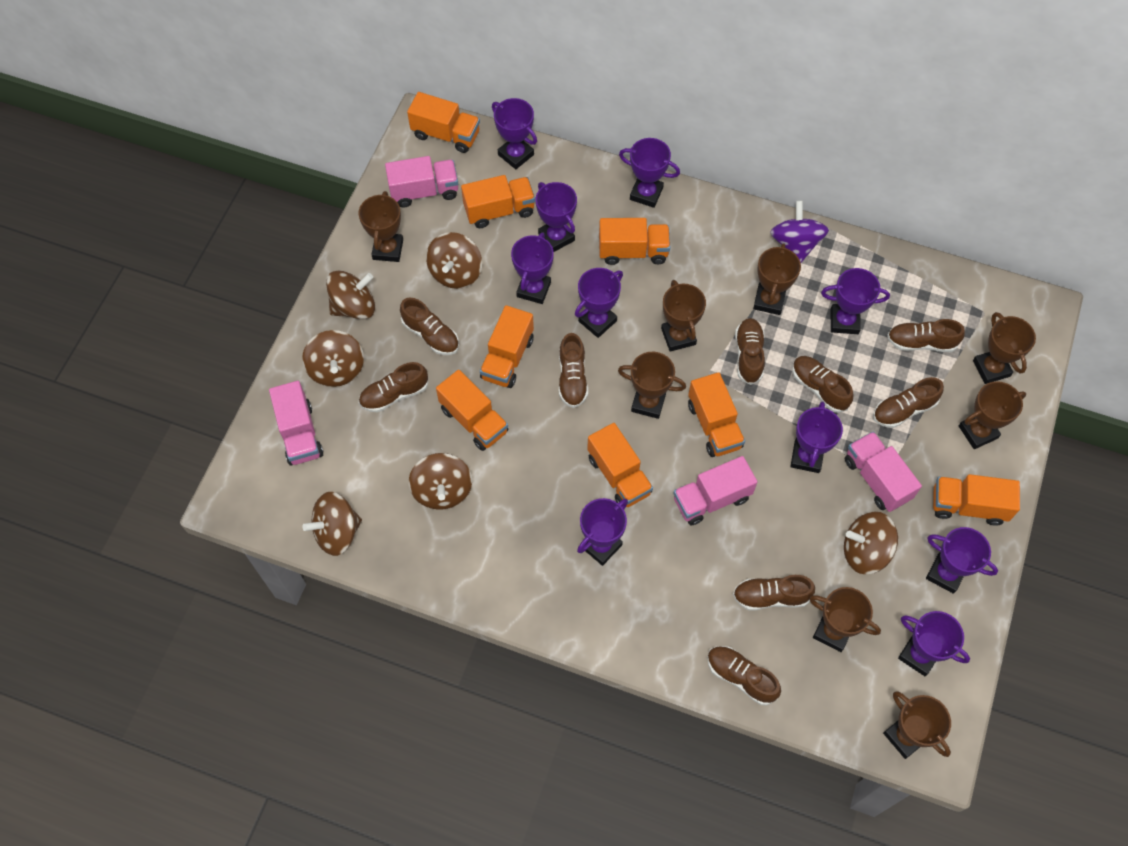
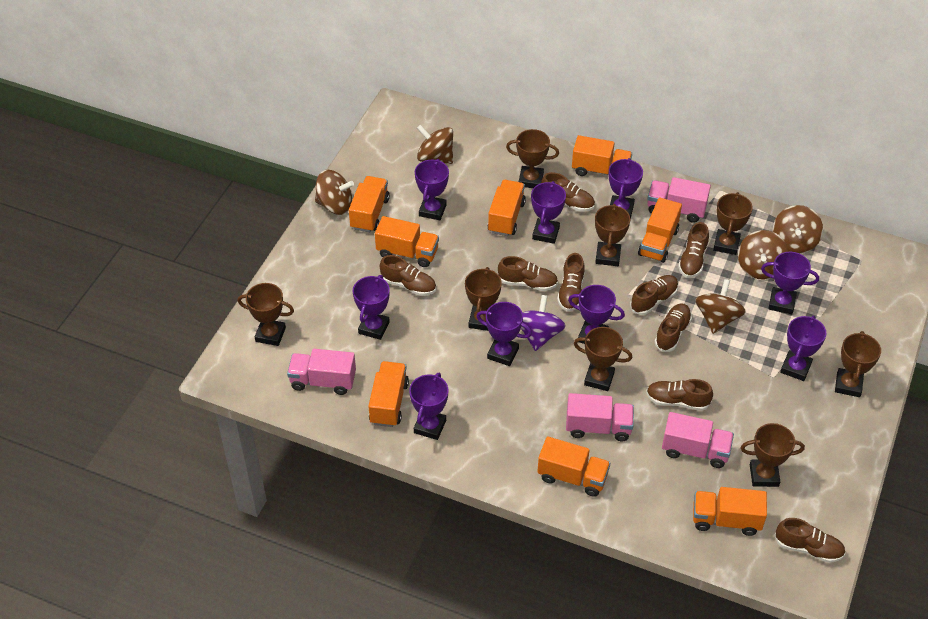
brown spinning top: 6 -> 5
purple trophy: 10 -> 9

